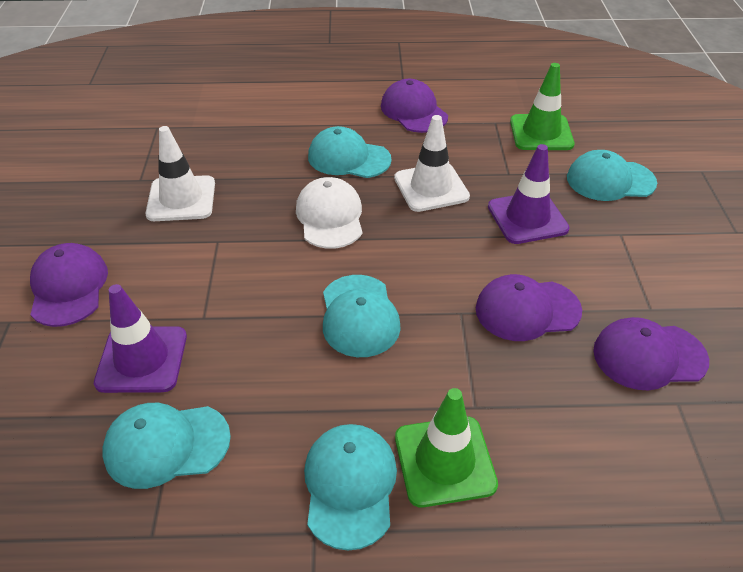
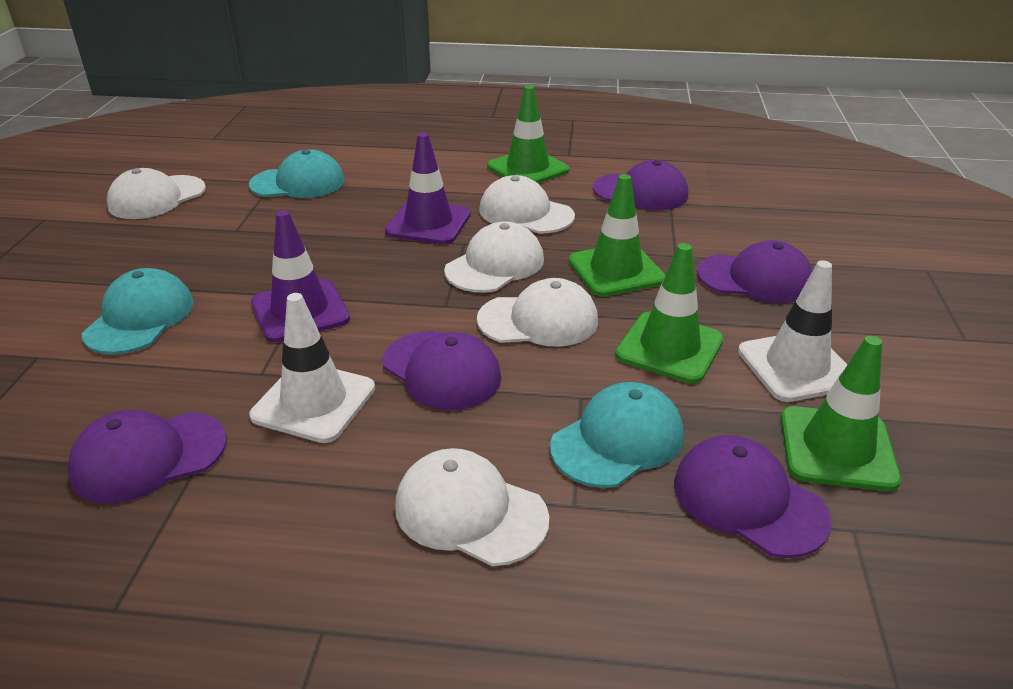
green traffic cone: 2 -> 4
purple cap: 4 -> 5
turquoise cap: 5 -> 3
white cap: 1 -> 5

